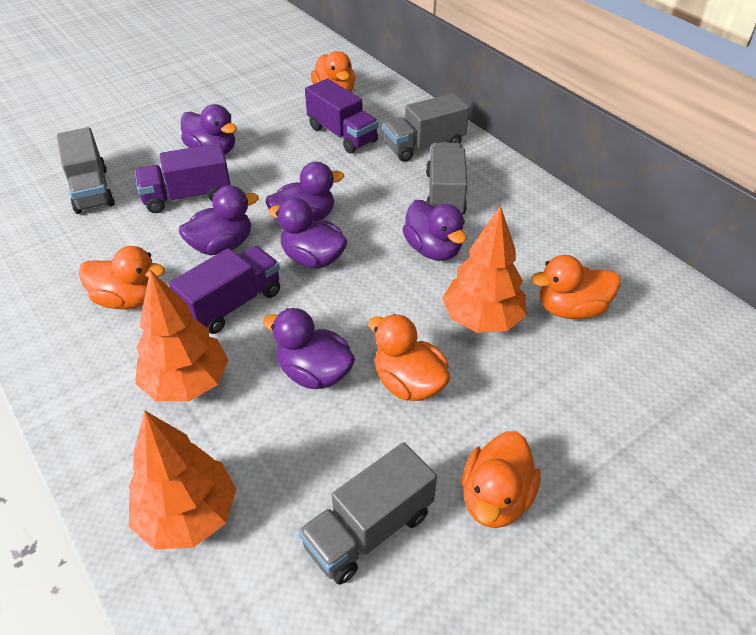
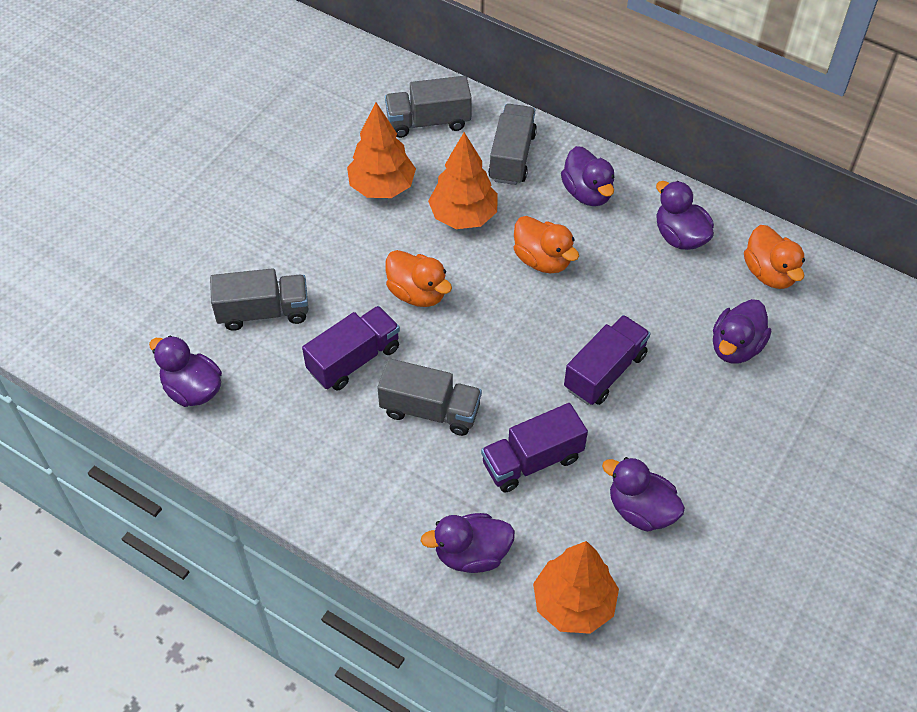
orange duck: 5 -> 3

